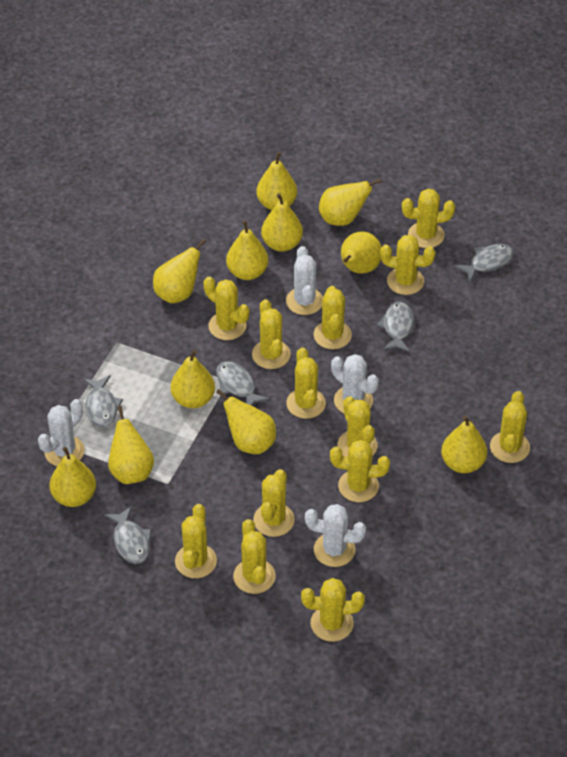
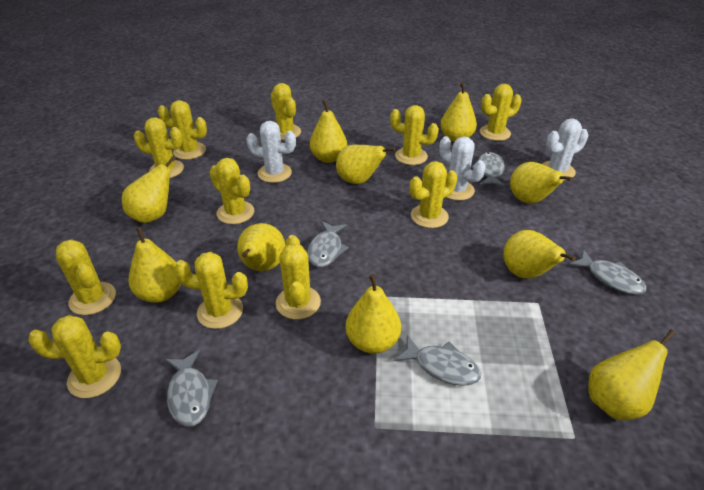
white cactus: 4 -> 3
yellow cactus: 13 -> 11
yellow pear: 11 -> 10

